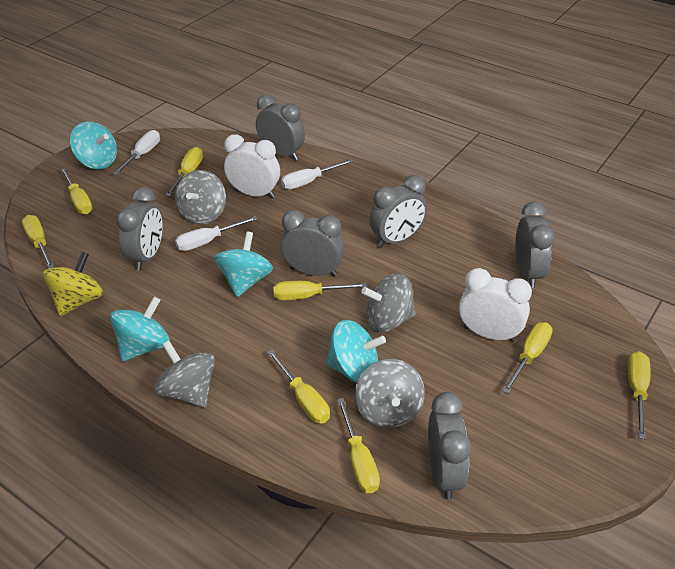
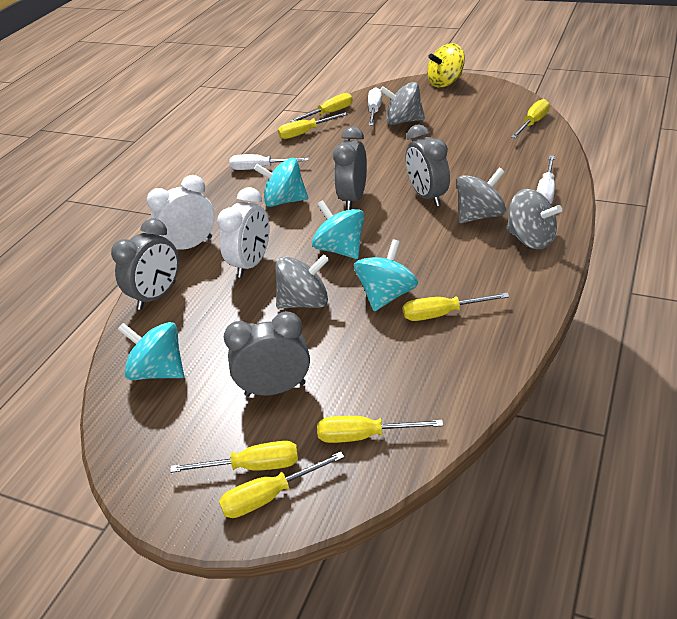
grey clock: 6 -> 4
yellow screwdriver: 8 -> 7

